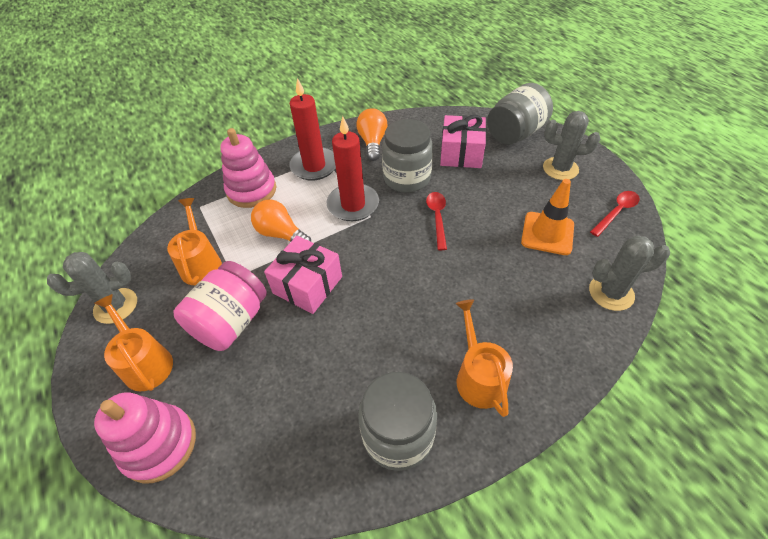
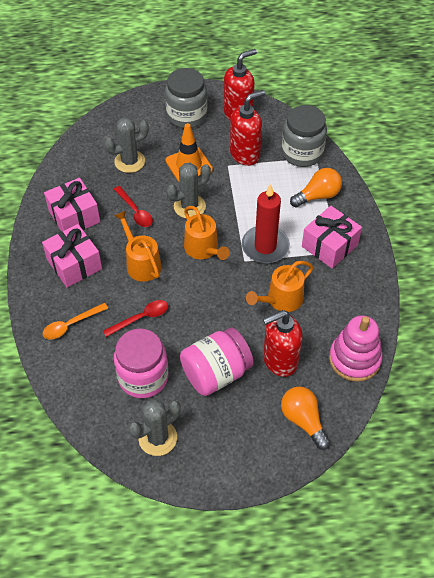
grey jar: 3 -> 2
orange spoon: 0 -> 1
pink gift: 2 -> 3
pink jar: 1 -> 2
pink stacking toy: 2 -> 1
red candle: 2 -> 1
red soap dispenser: 0 -> 3

